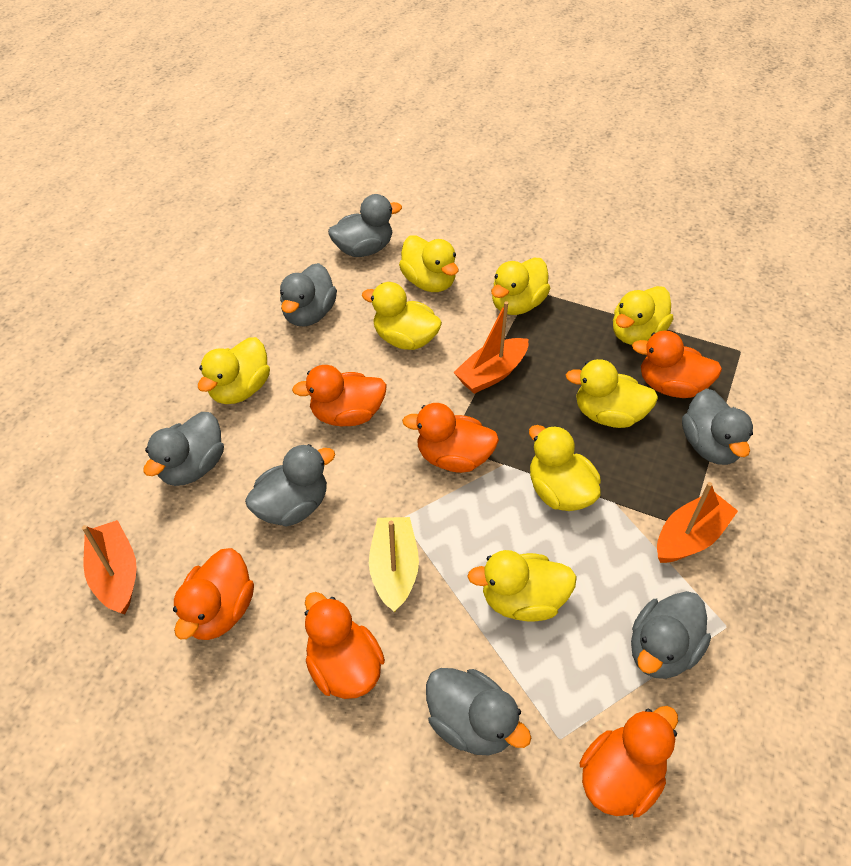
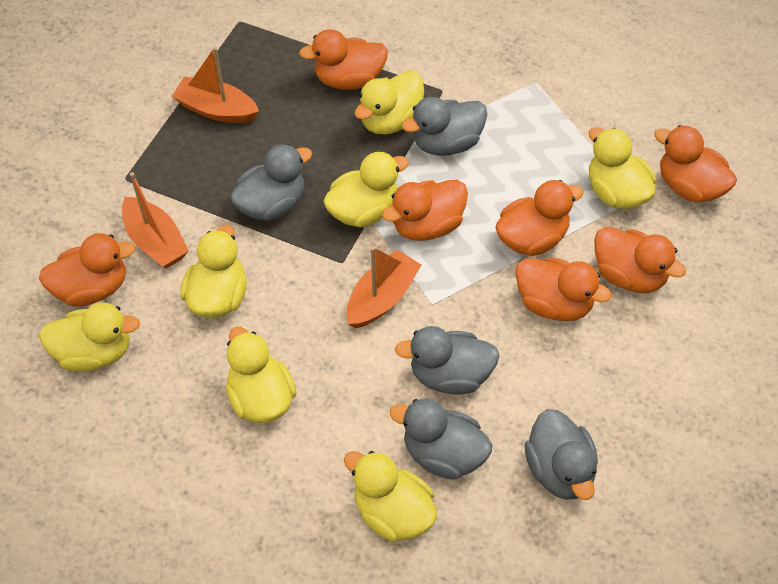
grey duck: 7 -> 5
orange duck: 6 -> 7
yellow boat: 1 -> 0
yellow duck: 8 -> 7

